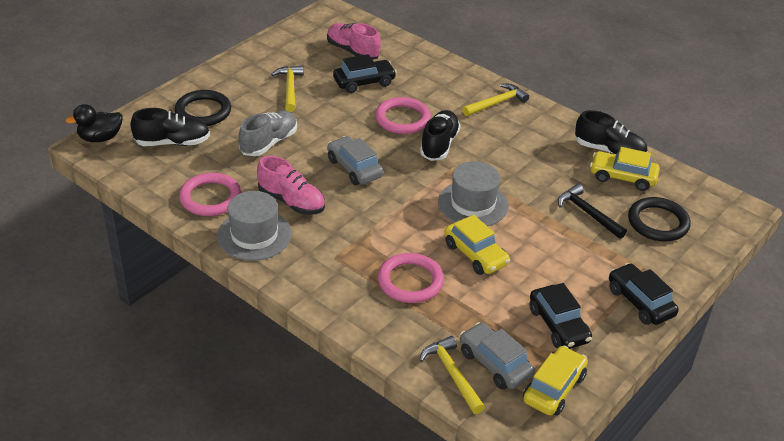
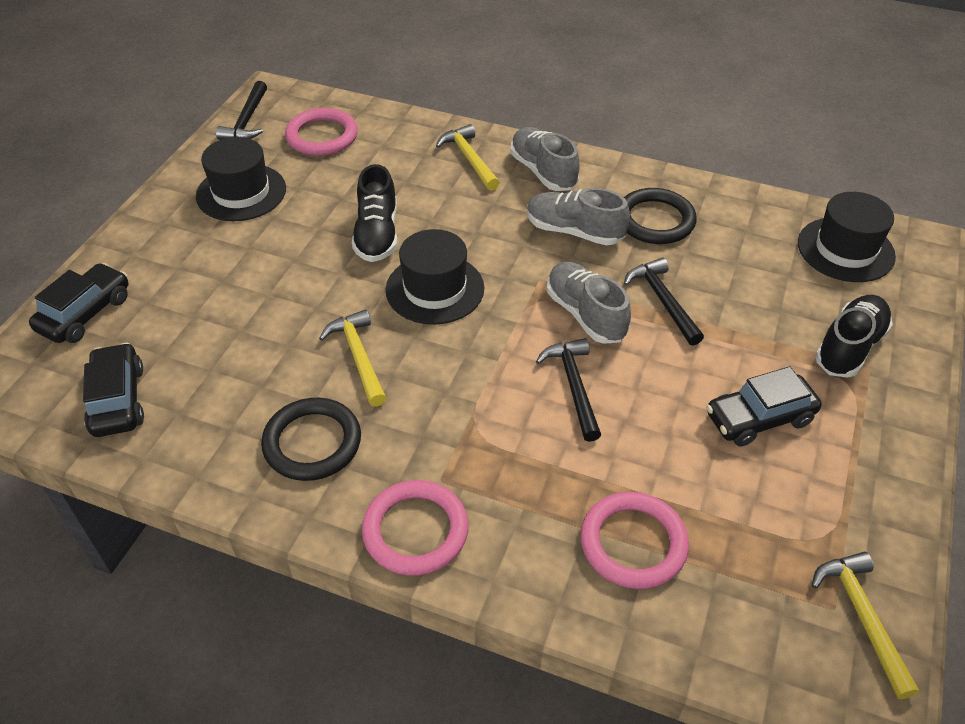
black duck: 1 -> 0
black hammer: 1 -> 3
black hat: 0 -> 3
black shoe: 3 -> 2
grey car: 2 -> 0
grey hat: 2 -> 0
grey shoe: 1 -> 3
pink shoe: 2 -> 0
yellow car: 3 -> 0

